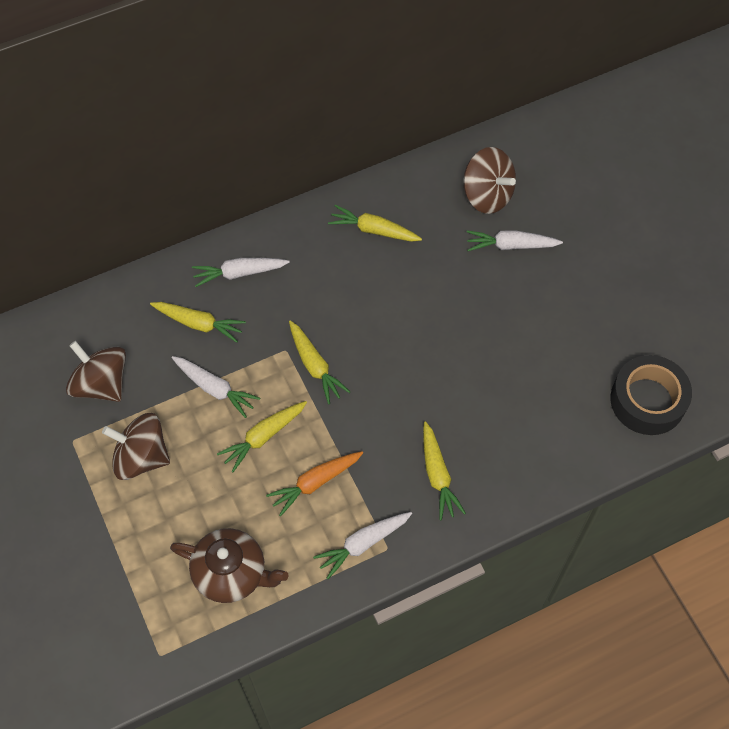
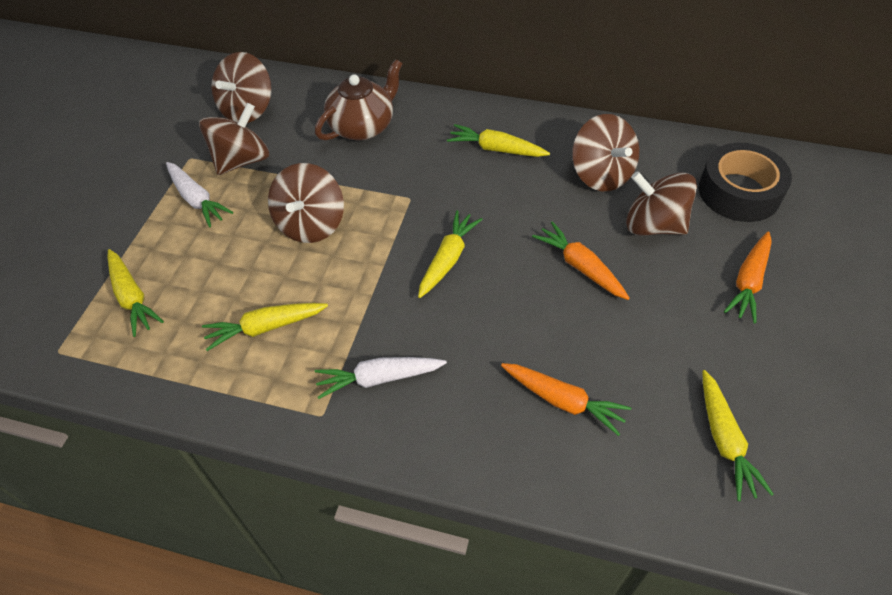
brown spinning top: 3 -> 5
orange carrot: 1 -> 3
white carrot: 4 -> 2

